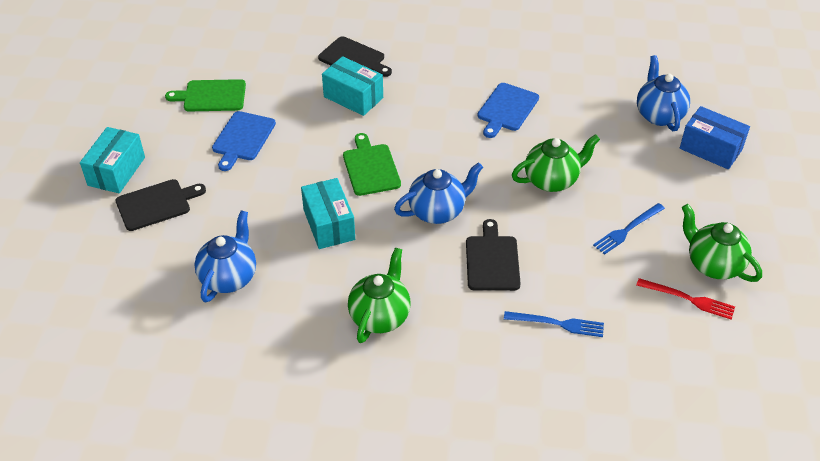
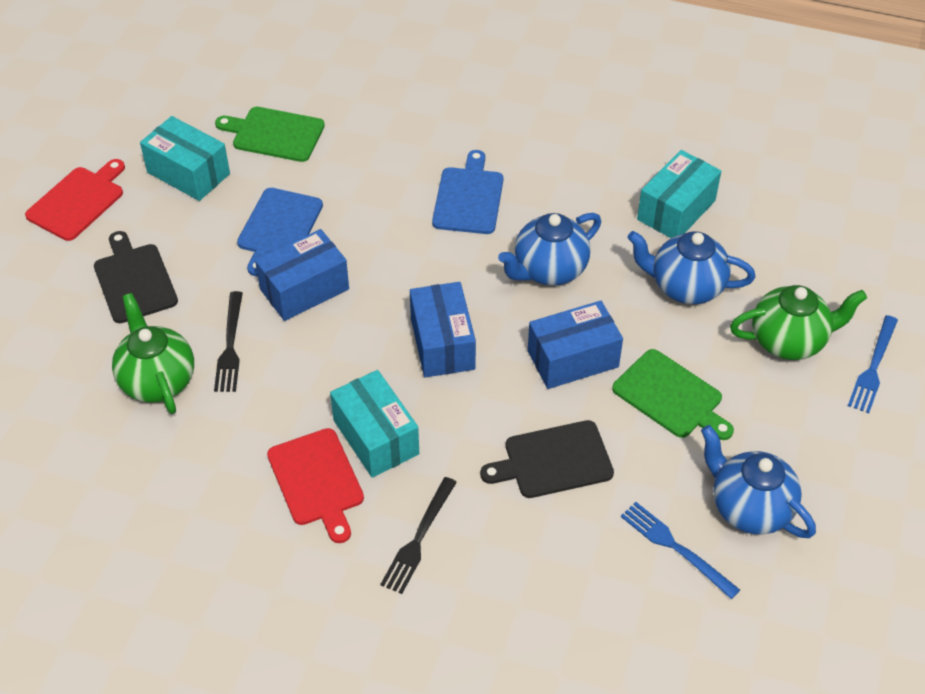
black cutting board: 3 -> 2
black fork: 0 -> 2
blue box: 1 -> 3
green teapot: 3 -> 2
red cutting board: 0 -> 2
red fork: 1 -> 0

